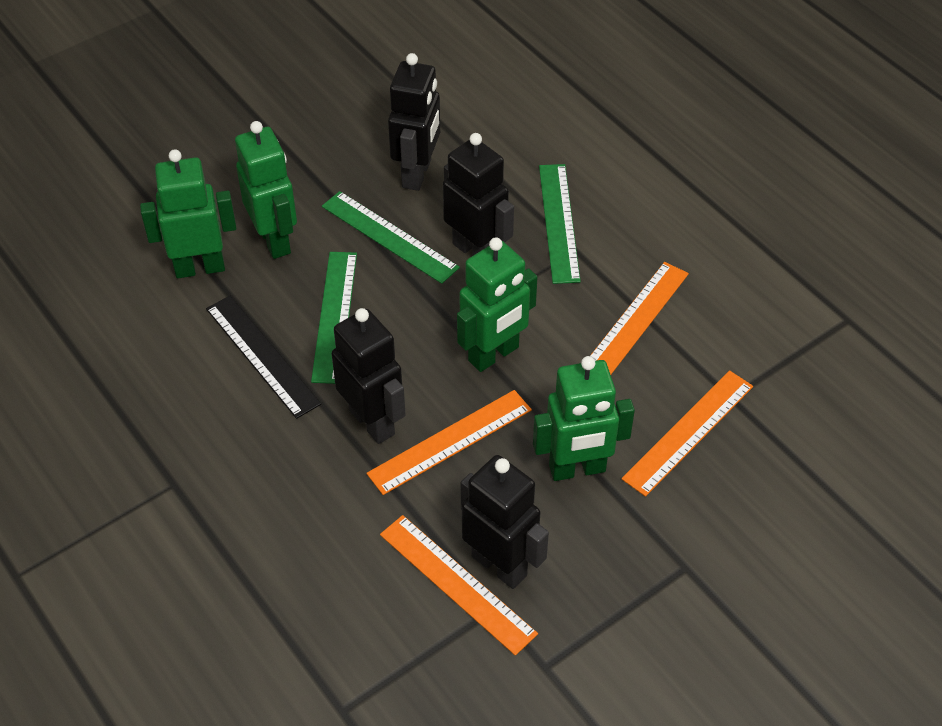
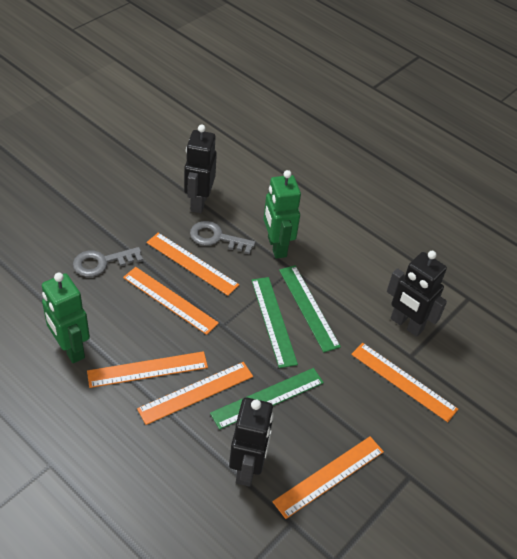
black robot: 4 -> 3
black ruler: 1 -> 0
green robot: 4 -> 2
grey key: 0 -> 2
orange ruler: 4 -> 6

